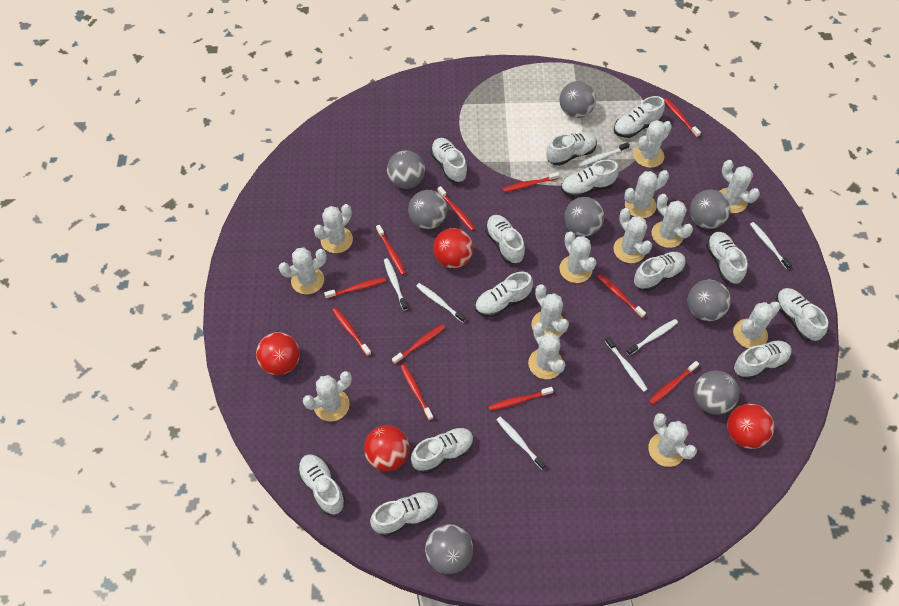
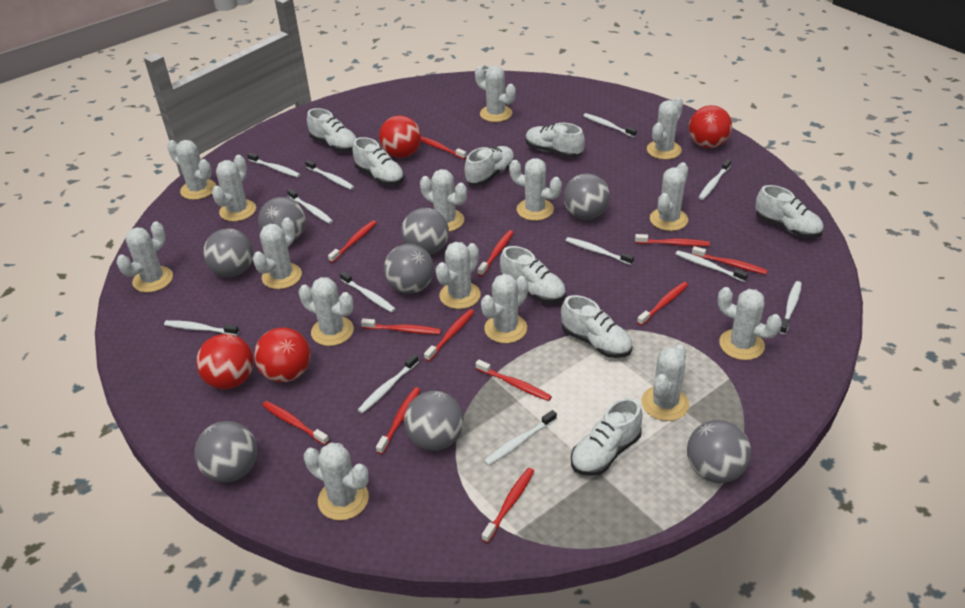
red toothbrush: 11 -> 12
white cactus: 13 -> 15
white shoe: 13 -> 8
white toothbrush: 7 -> 12

